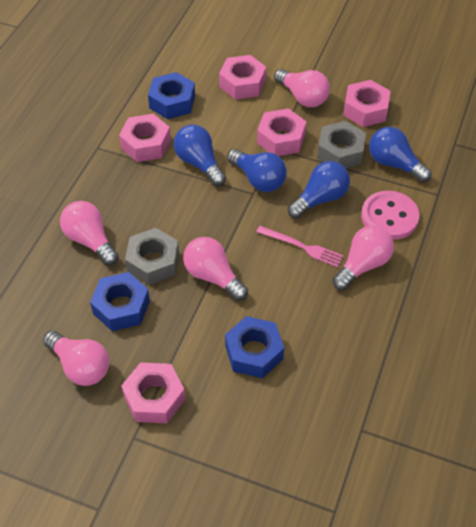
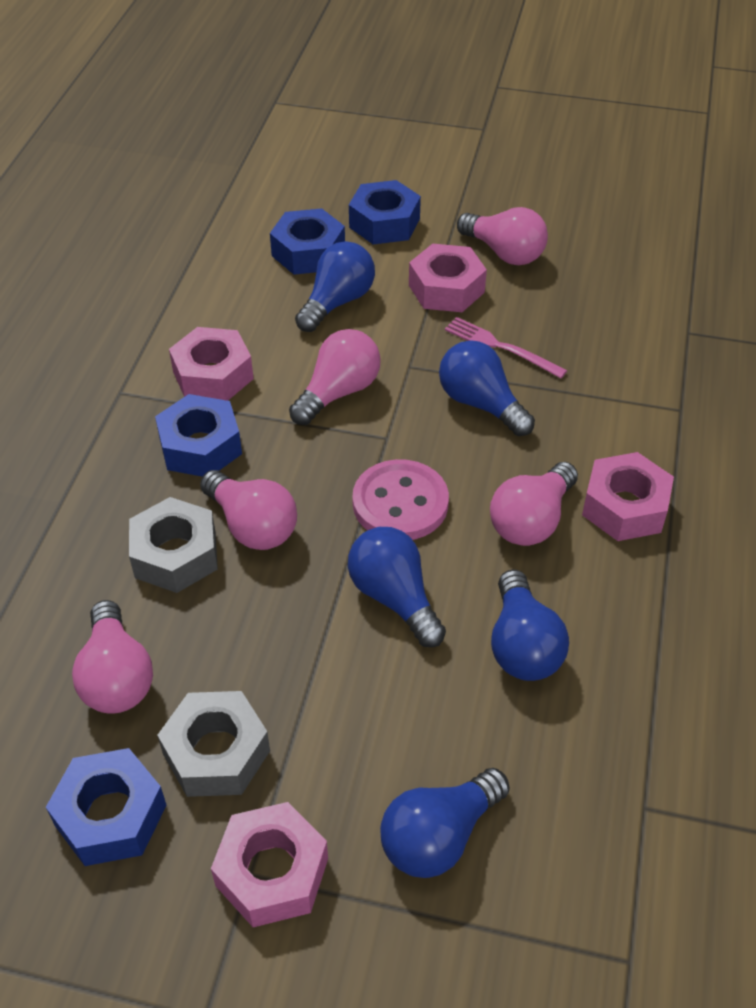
blue light bulb: 4 -> 5
blue nut: 3 -> 4
pink nut: 5 -> 4

